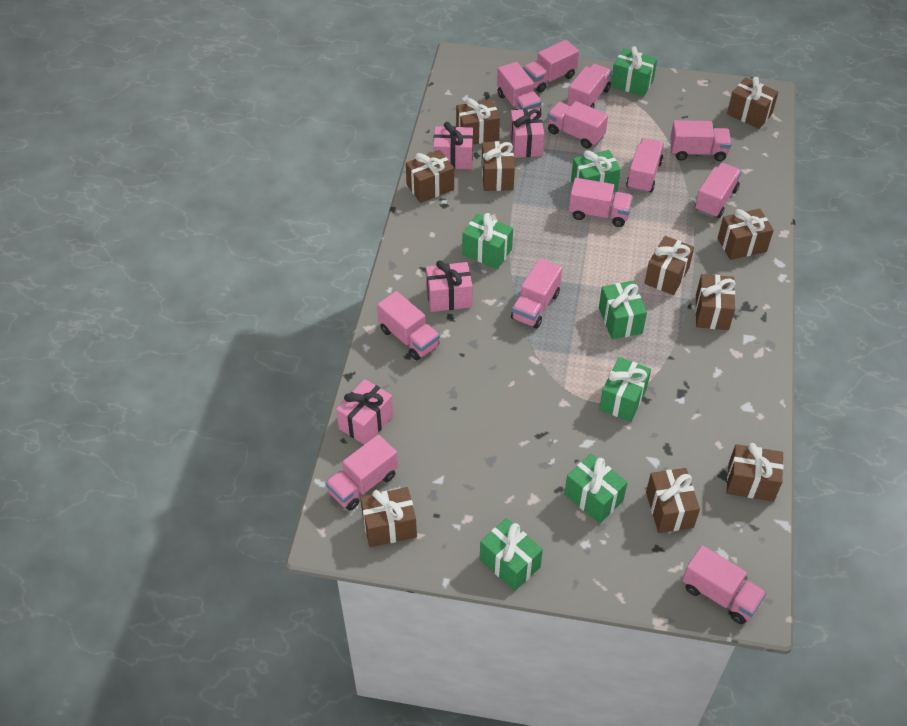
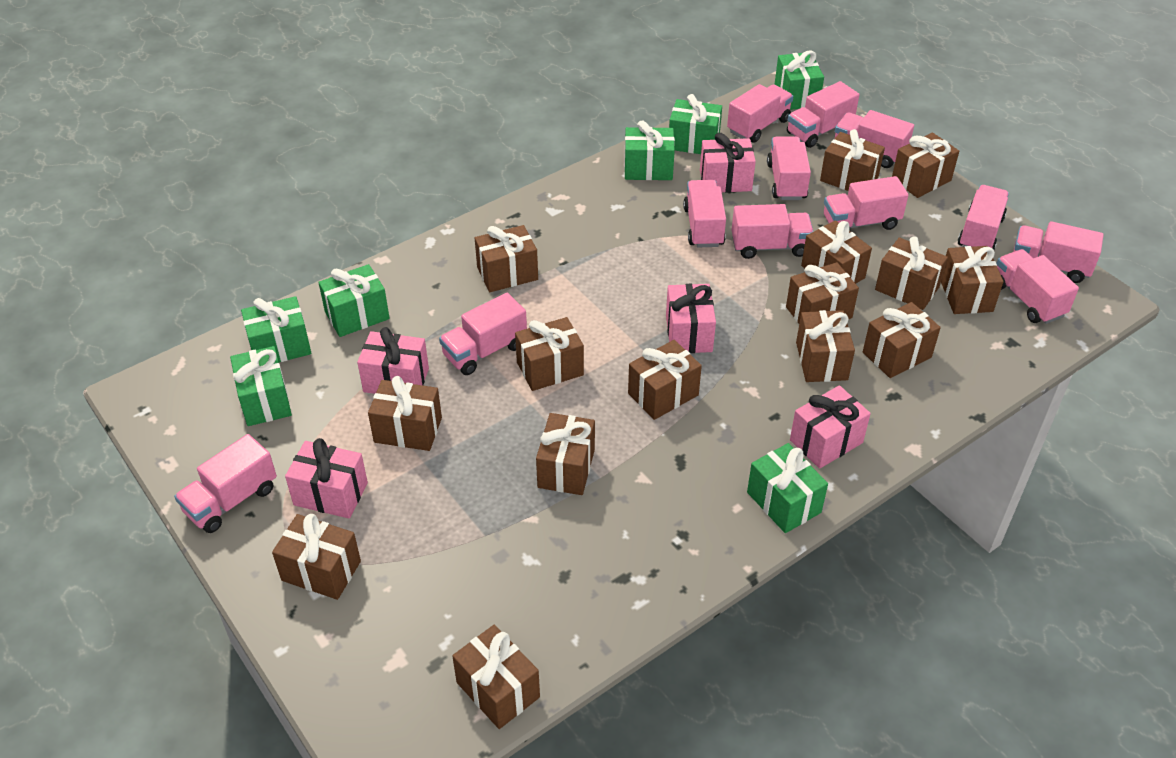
brown gift: 10 -> 15
pink gift: 4 -> 5

